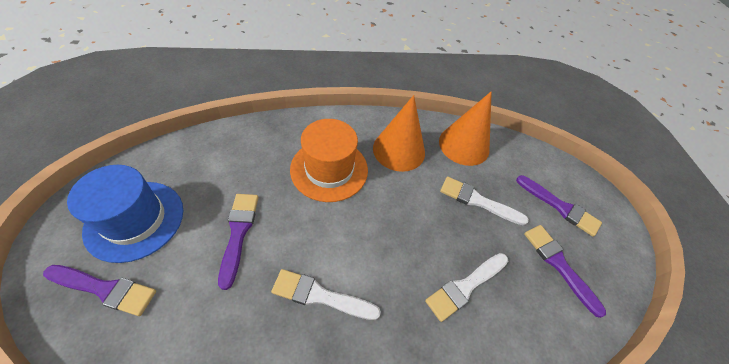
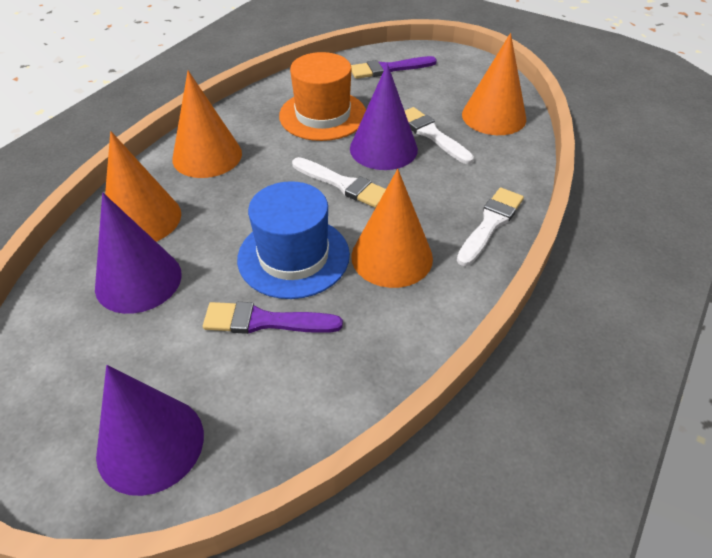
orange cone: 2 -> 4
purple brush: 4 -> 2
purple cone: 0 -> 3

